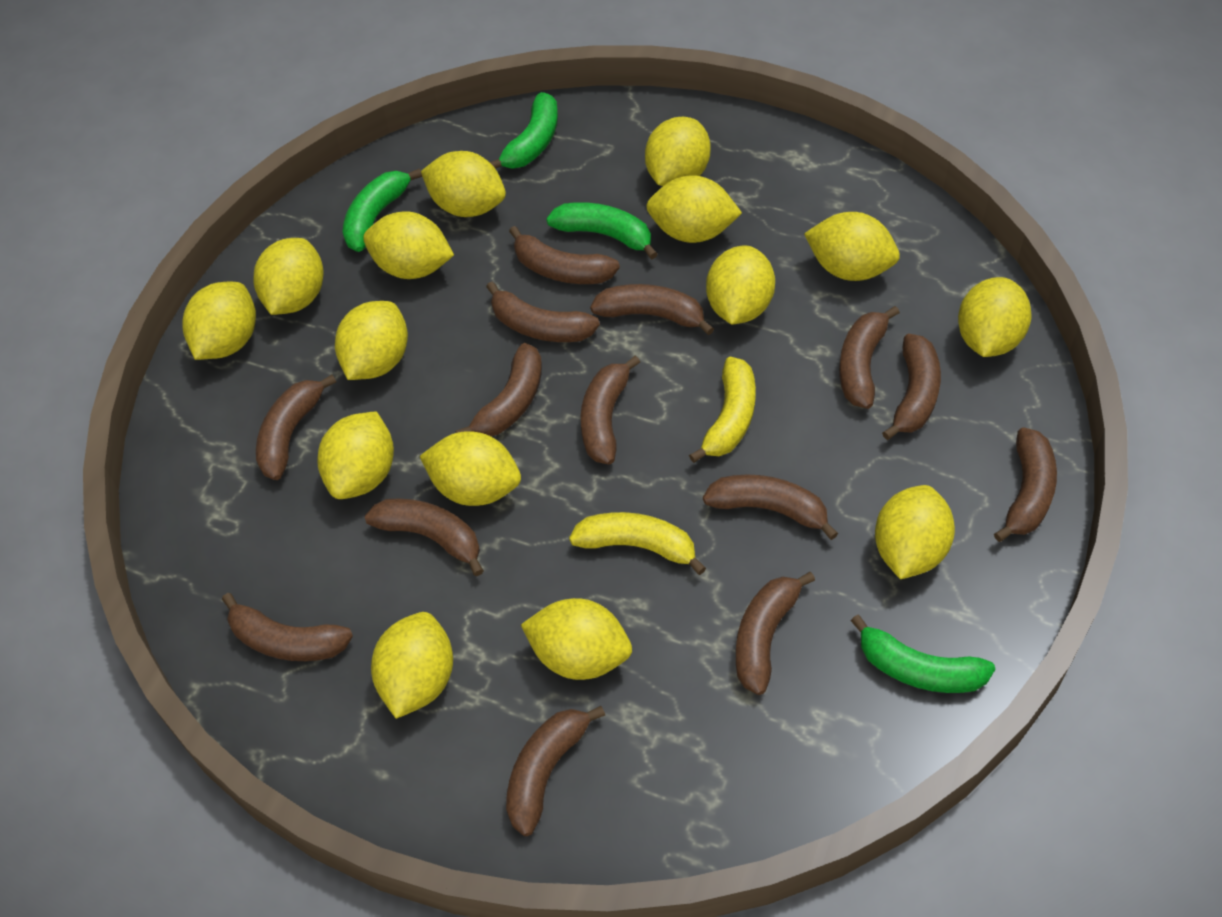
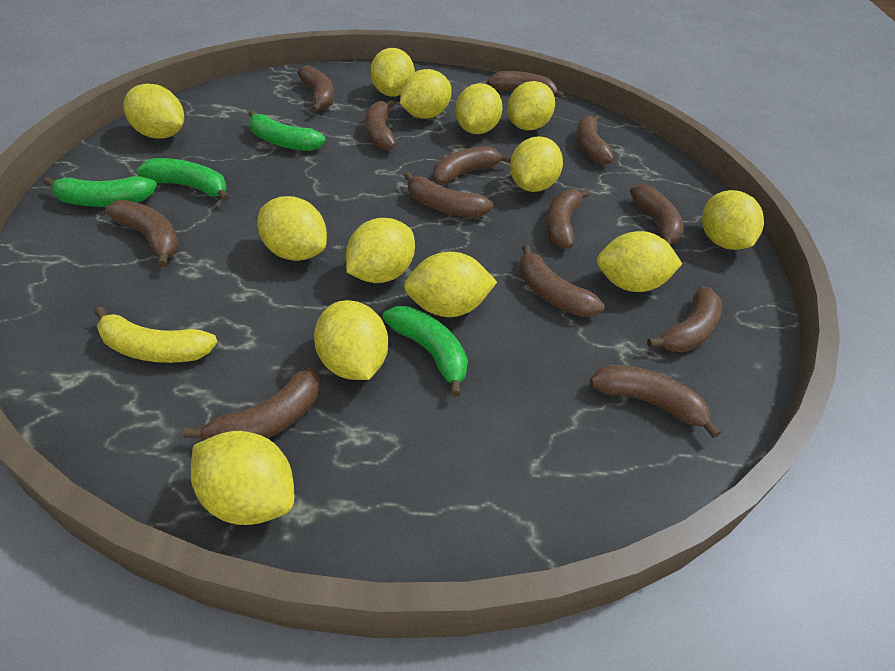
brown banana: 14 -> 13
yellow banana: 2 -> 1
yellow lemon: 15 -> 13

